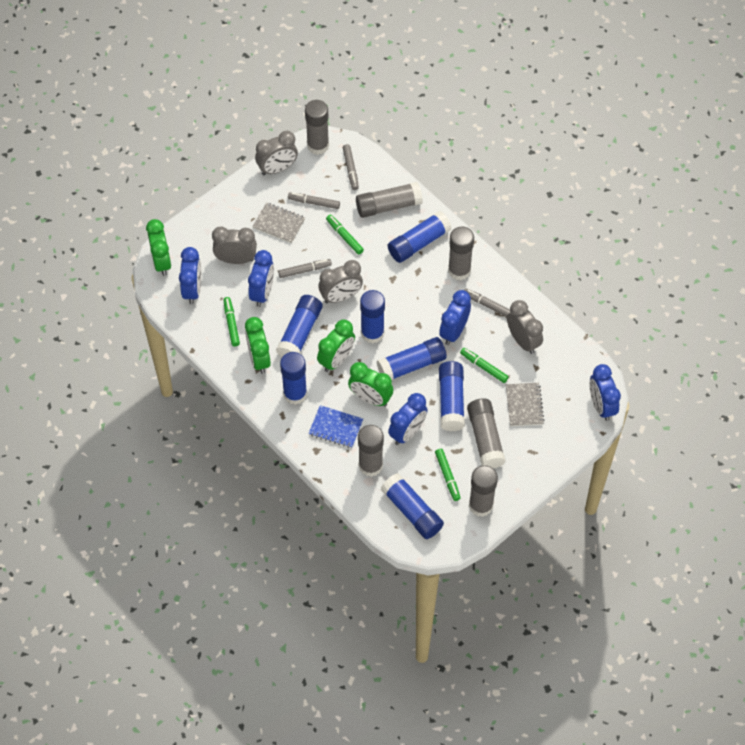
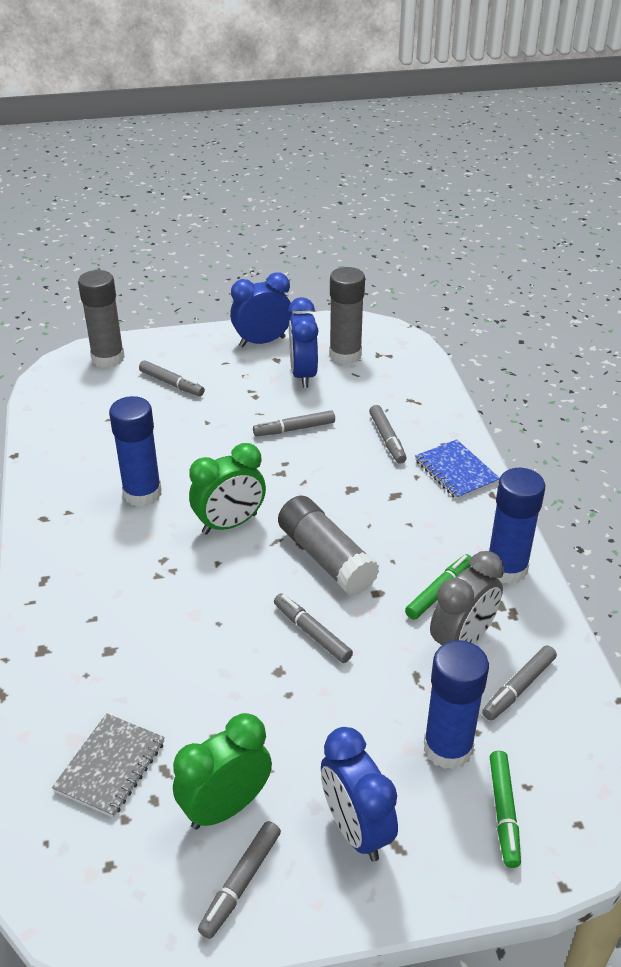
blue clock: 5 -> 3
blue glue stick: 7 -> 3
green clock: 4 -> 2
green marker: 4 -> 2
grey clock: 4 -> 1
grey glue stick: 6 -> 3
grey marker: 4 -> 6
grey notebook: 2 -> 1

